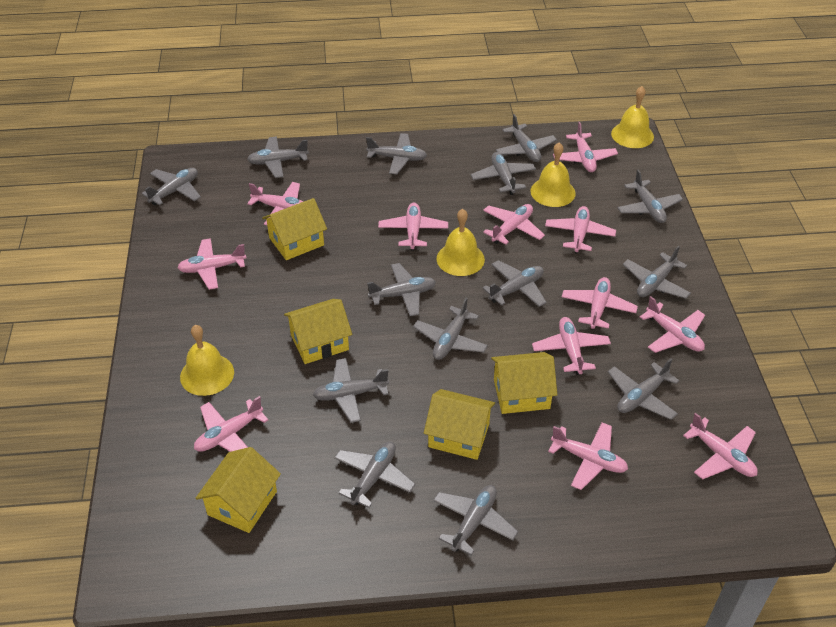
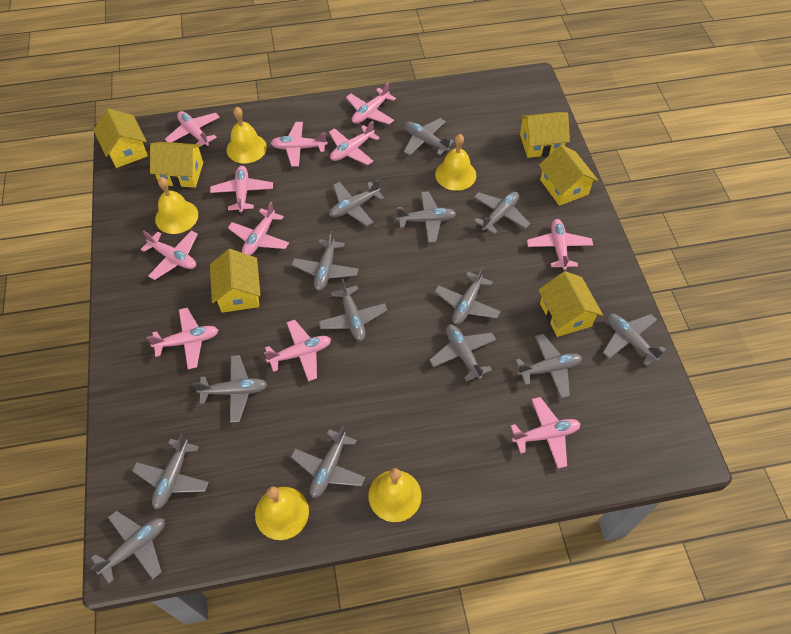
pink plane: 12 -> 11
yellow bell: 4 -> 5
yellow house: 5 -> 6

